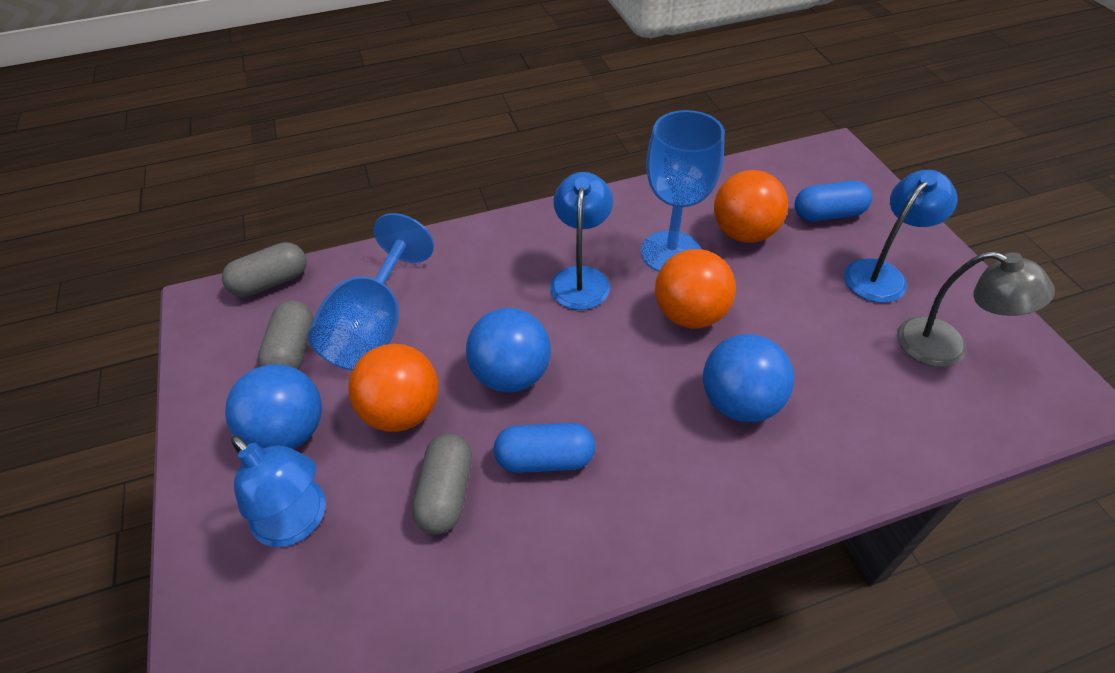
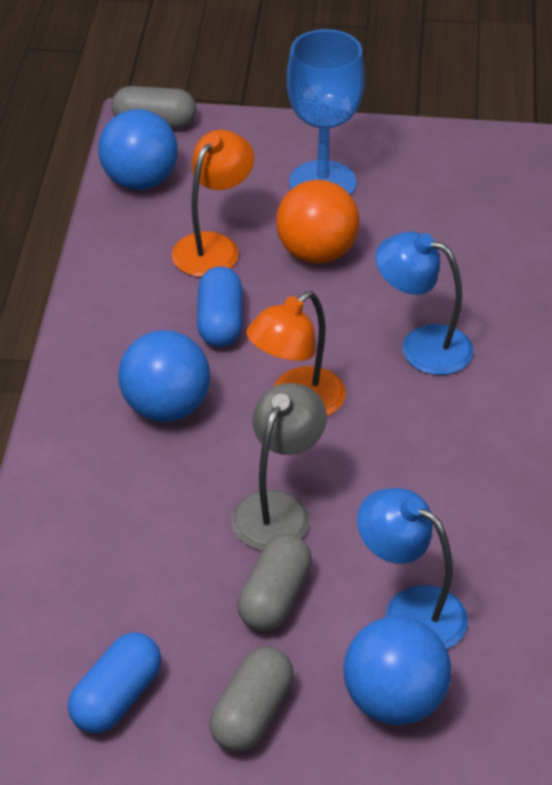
blue goblet: 2 -> 1
blue lamp: 3 -> 2
orange ball: 3 -> 1
orange lamp: 0 -> 2

